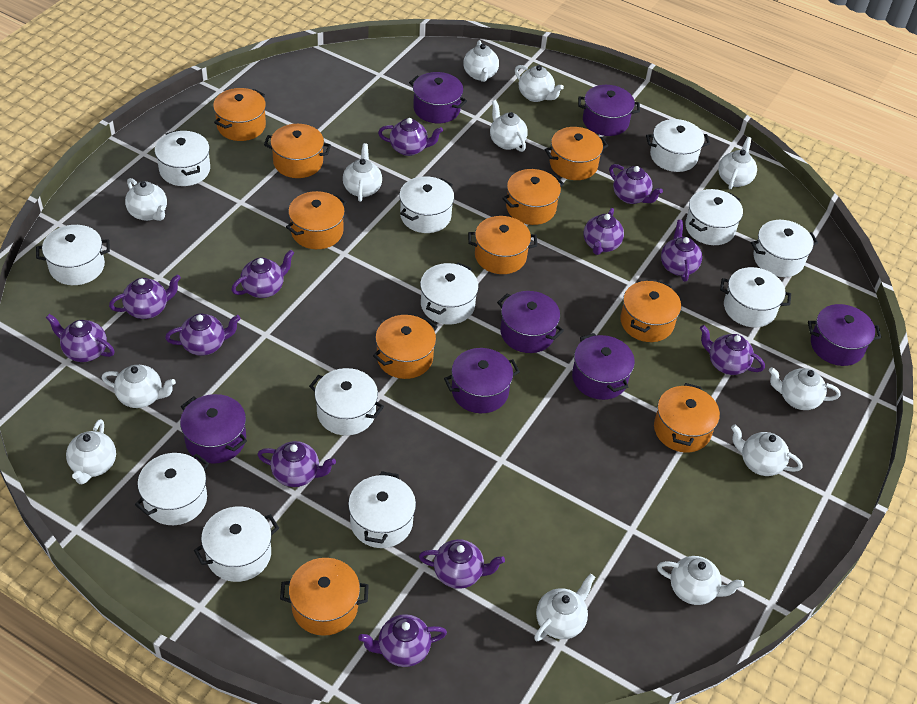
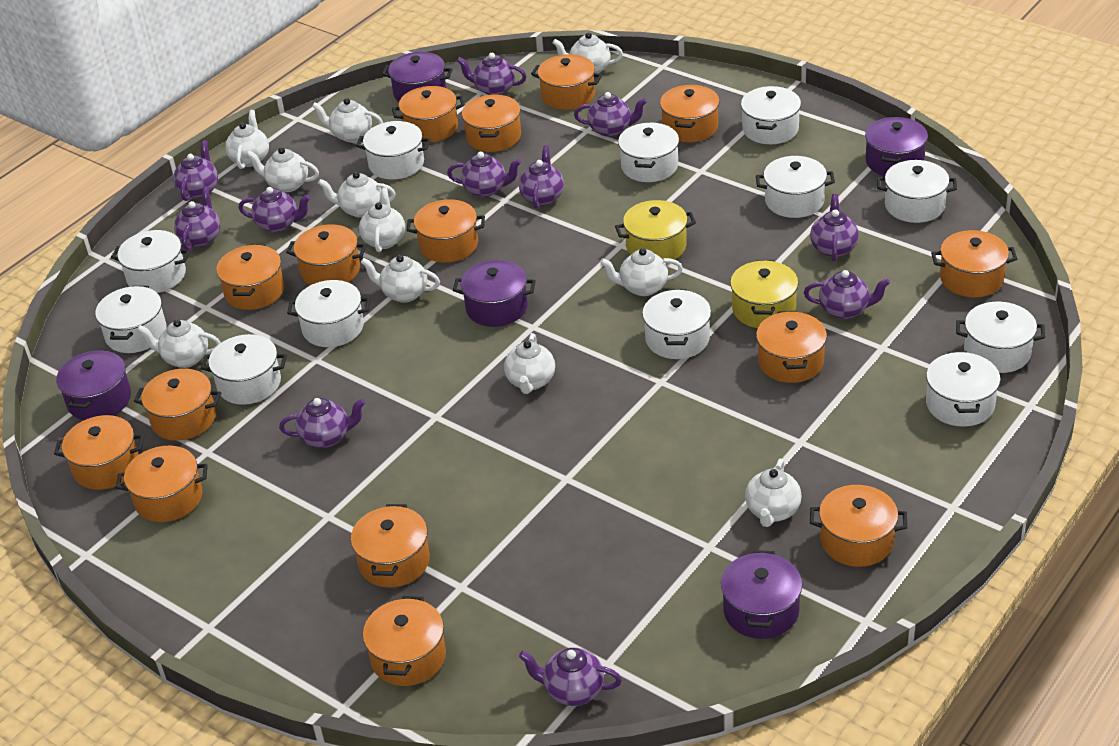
orange pot: 10 -> 15
purple pot: 7 -> 5
purple teapot: 12 -> 11
white teapot: 12 -> 11
yellow pot: 0 -> 2

